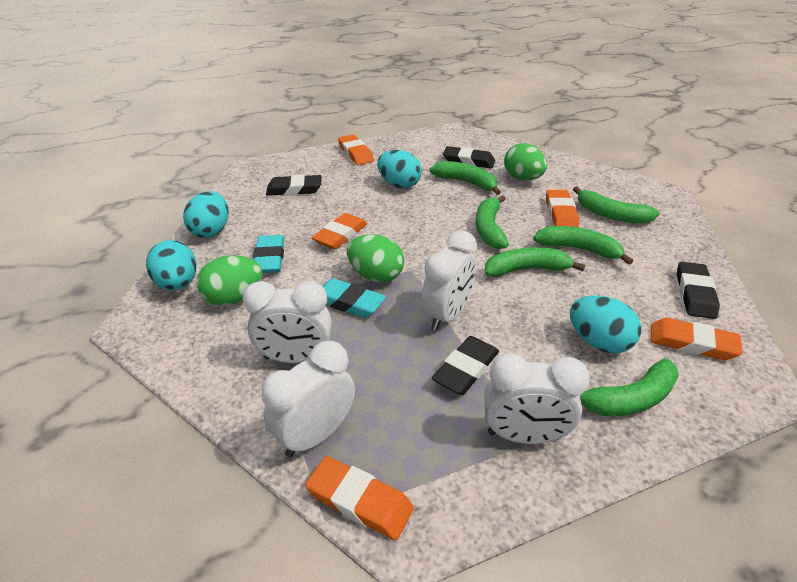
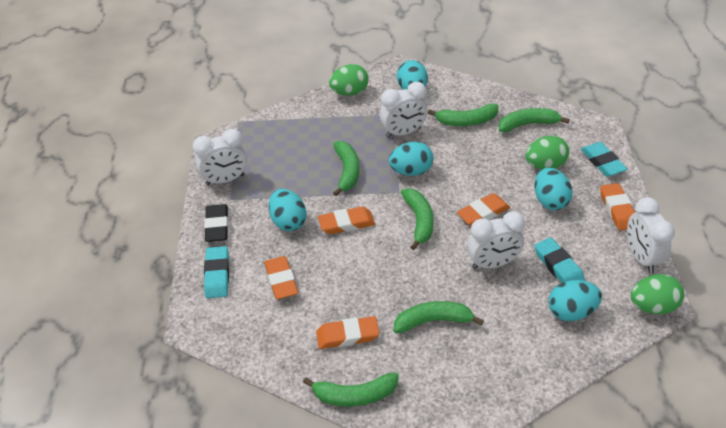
black eraser: 4 -> 1
turquoise egg: 4 -> 5
turquoise eraser: 2 -> 3

